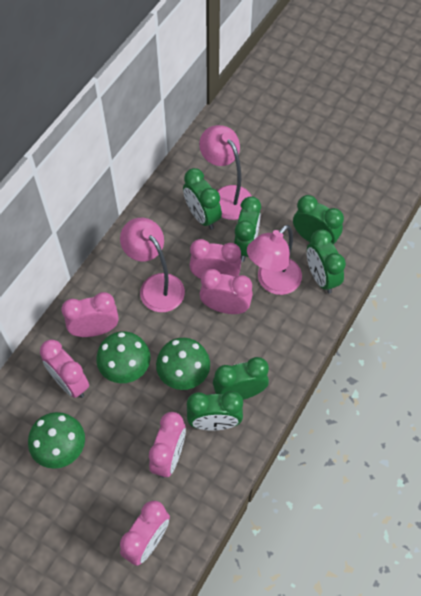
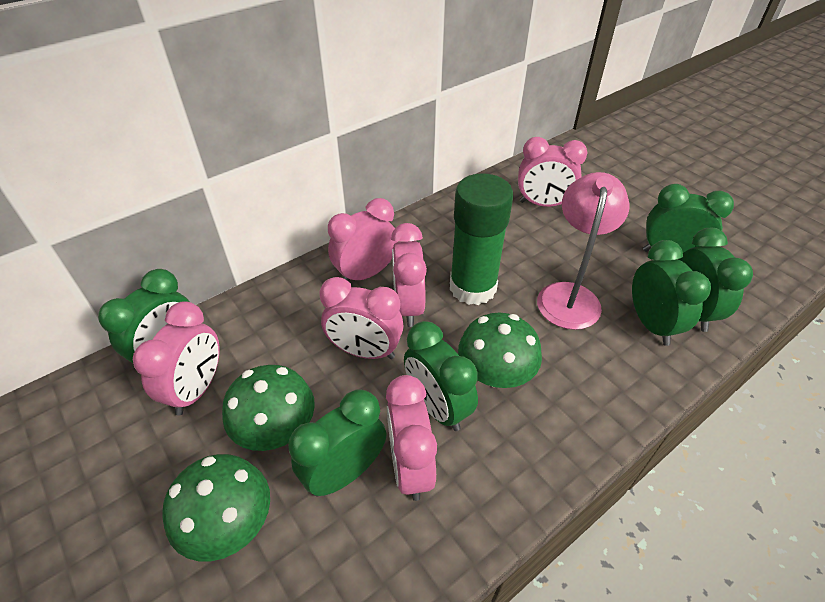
green glue stick: 0 -> 1
pink lamp: 3 -> 1

